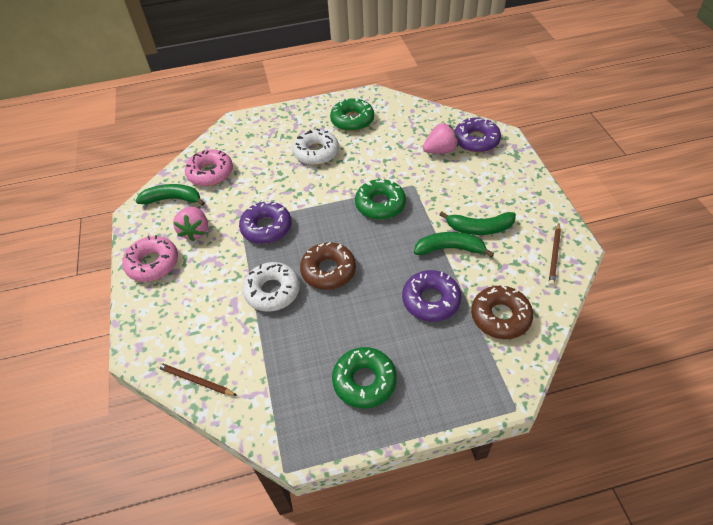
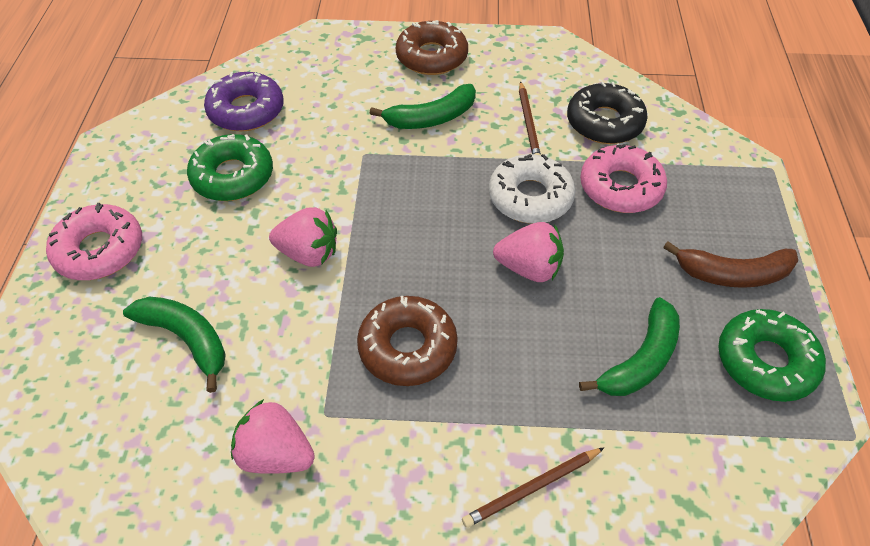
black donut: 0 -> 1
brown banana: 0 -> 1
green donut: 3 -> 2
pink strawberry: 2 -> 3
purple donut: 3 -> 1
white donut: 2 -> 1

